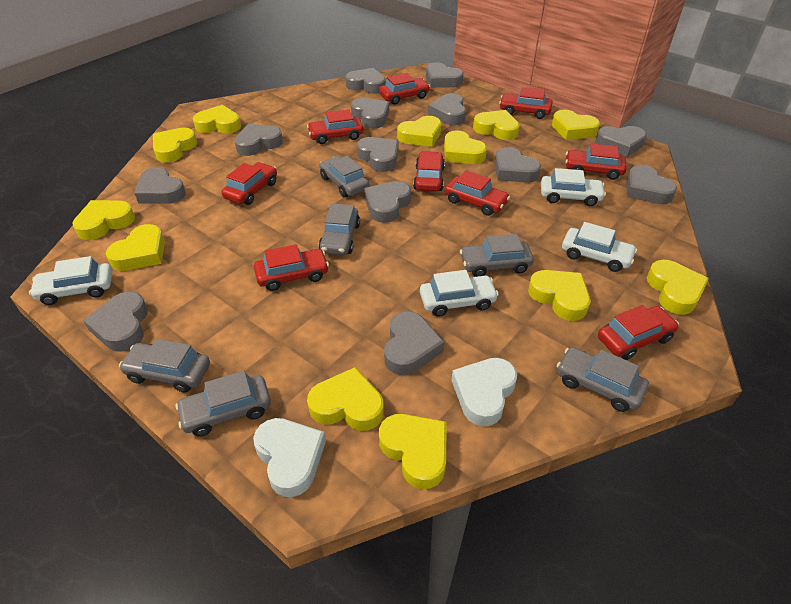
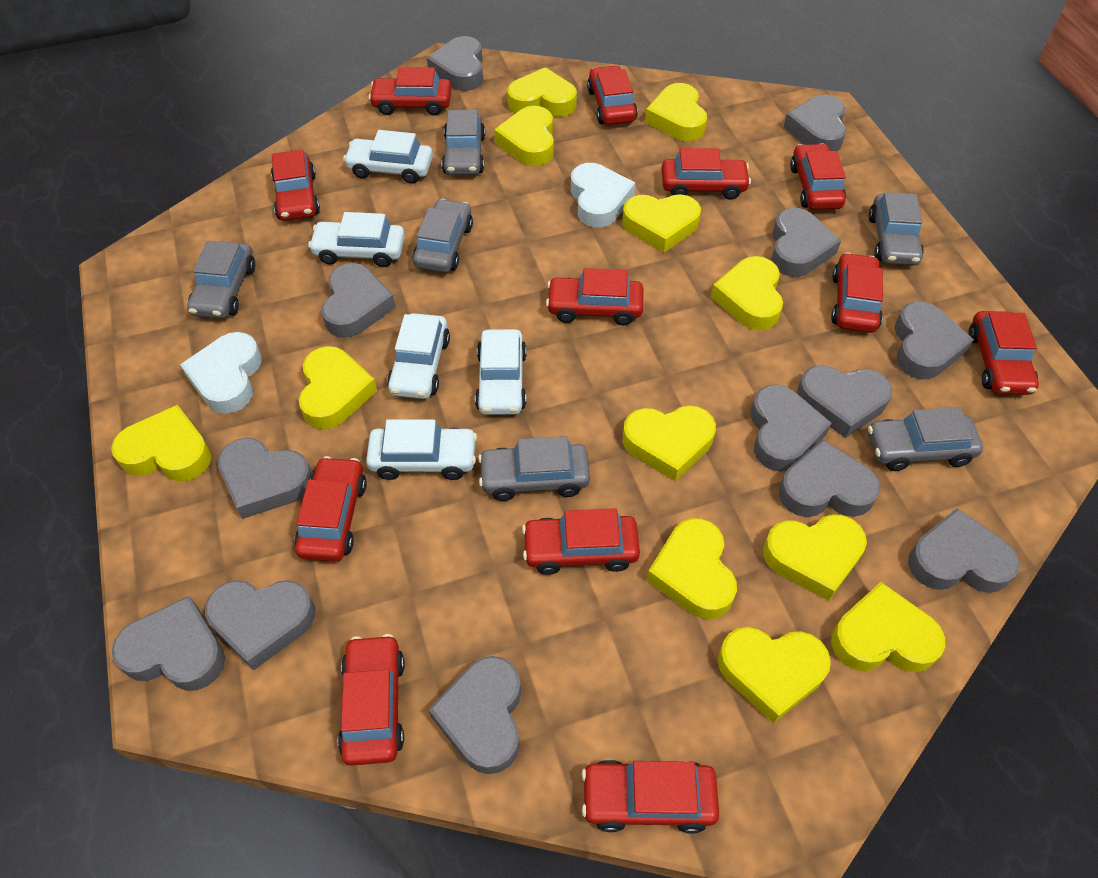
red car: 9 -> 12
white car: 4 -> 5

